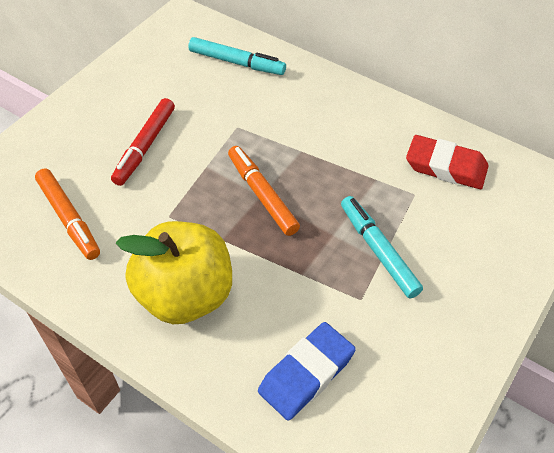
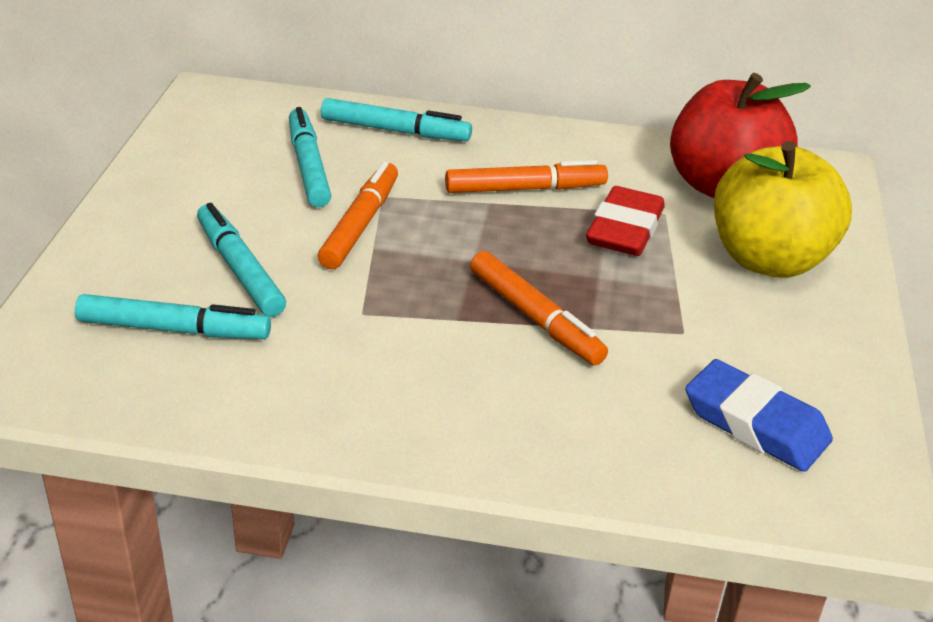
orange marker: 2 -> 3
red apple: 0 -> 1
red marker: 1 -> 0
turquoise marker: 2 -> 4

